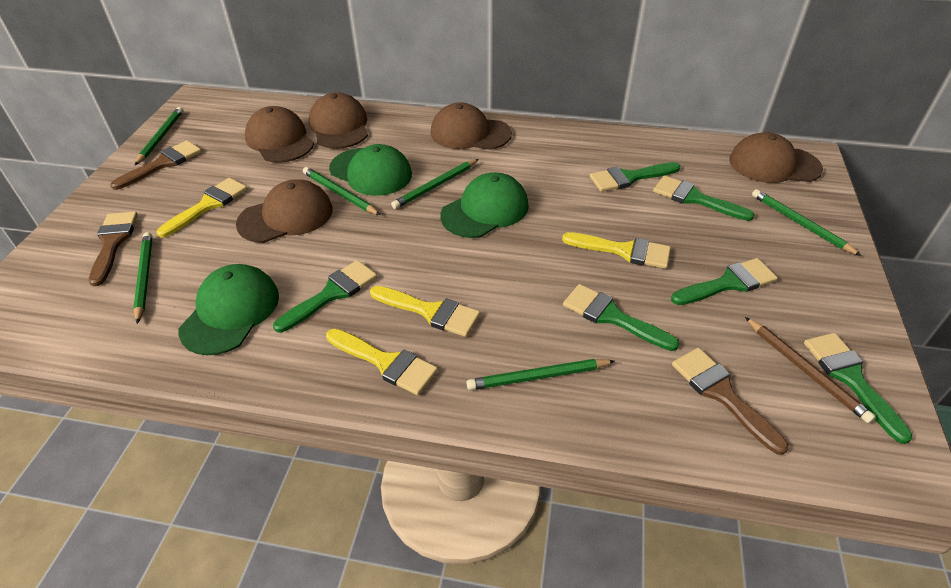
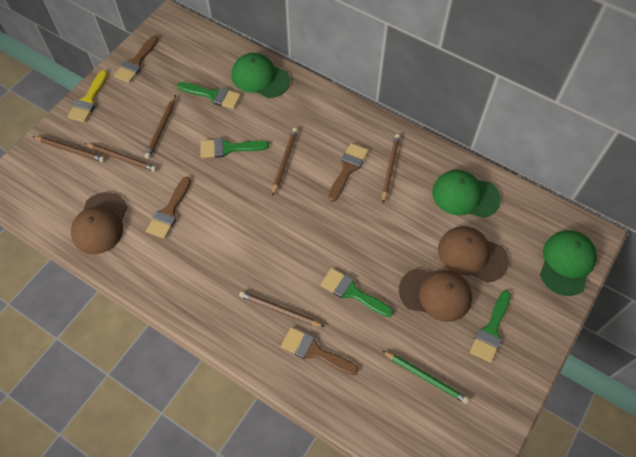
brown brush: 3 -> 4
brown cap: 5 -> 3
brown pencil: 1 -> 6
green brush: 6 -> 4
green pencil: 6 -> 1
yellow brush: 4 -> 1

